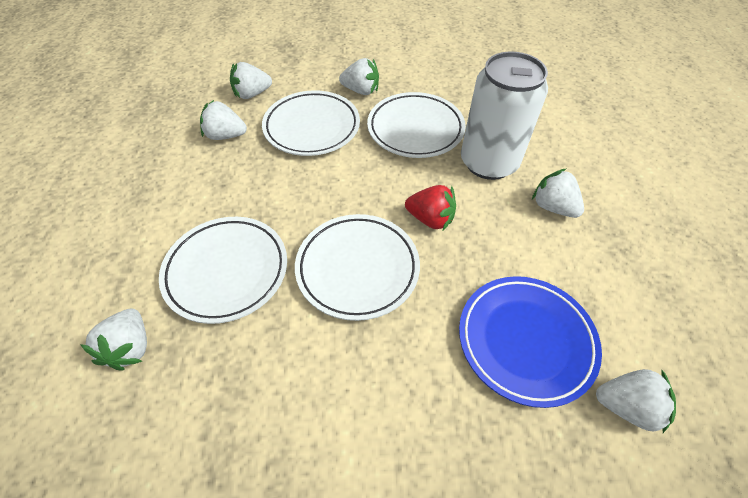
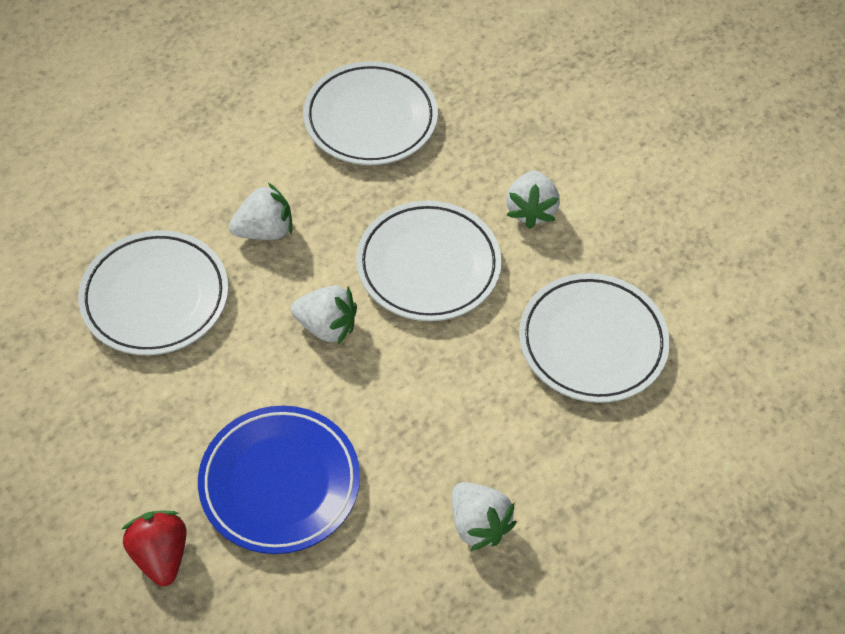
white can: 1 -> 0
white strawberry: 6 -> 4

